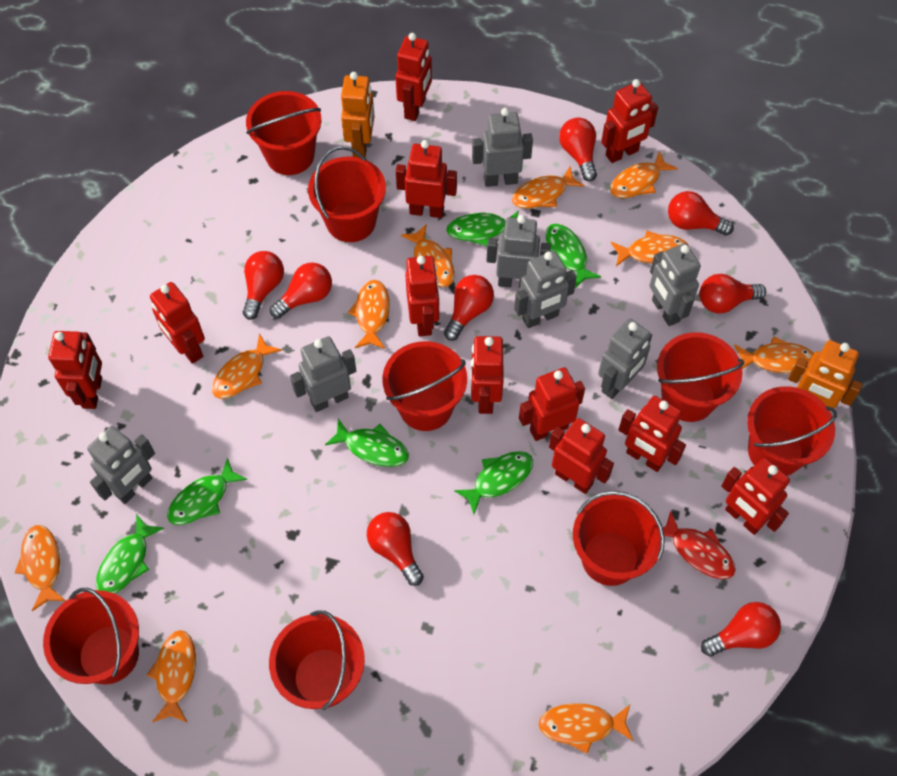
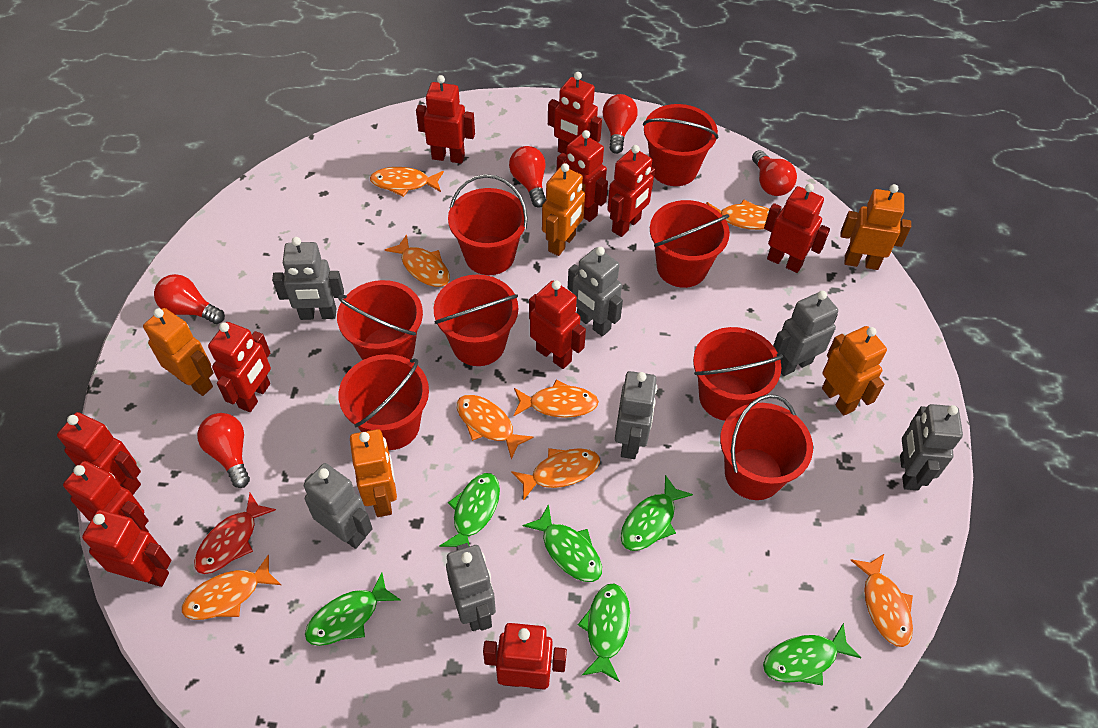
orange fish: 10 -> 8
orange robot: 2 -> 5
red light bulb: 8 -> 5

